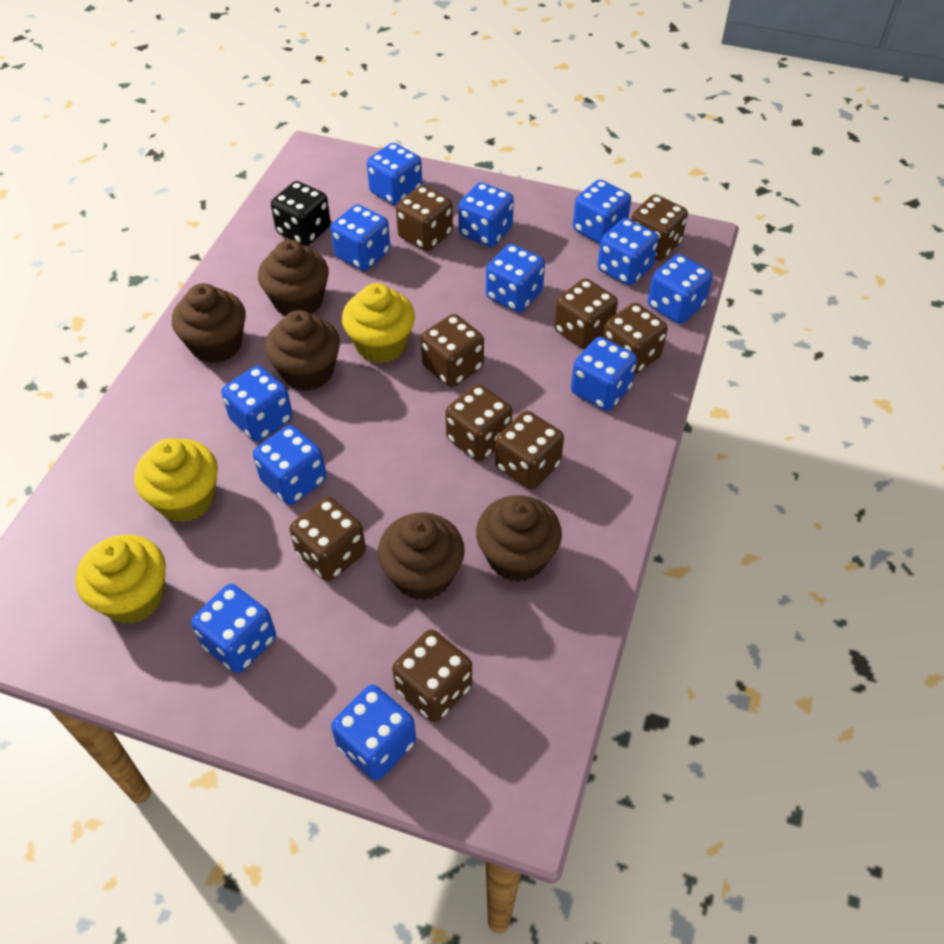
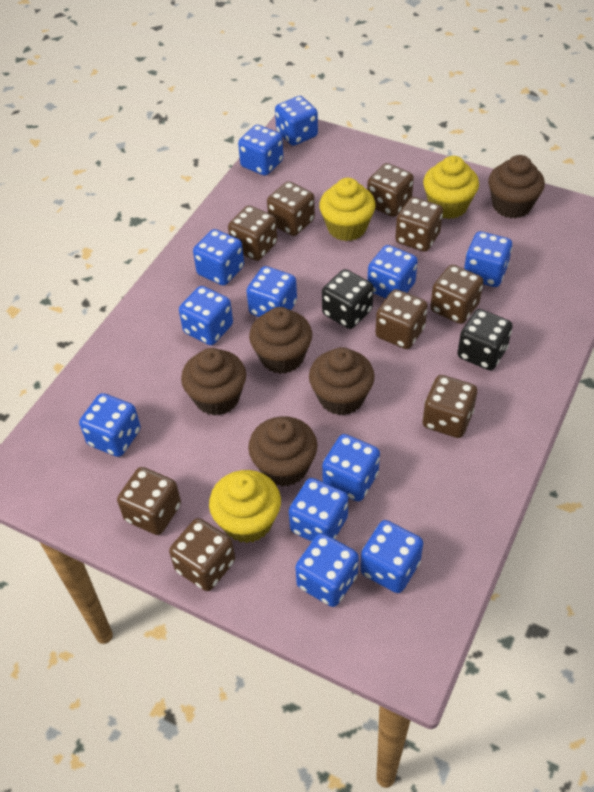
black dice: 1 -> 2

